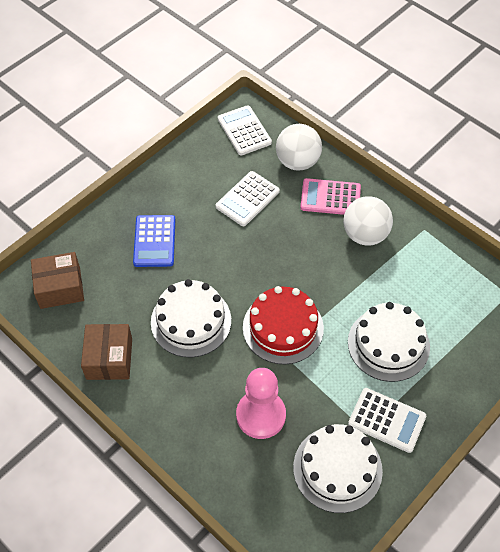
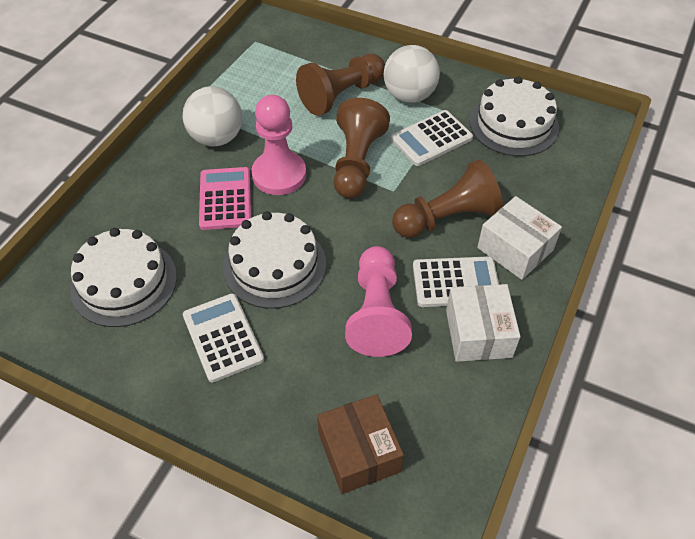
blue calculator: 1 -> 0
brown box: 2 -> 1
brown pawn: 0 -> 3
pink pawn: 1 -> 2
red cake: 1 -> 0
white box: 0 -> 2

